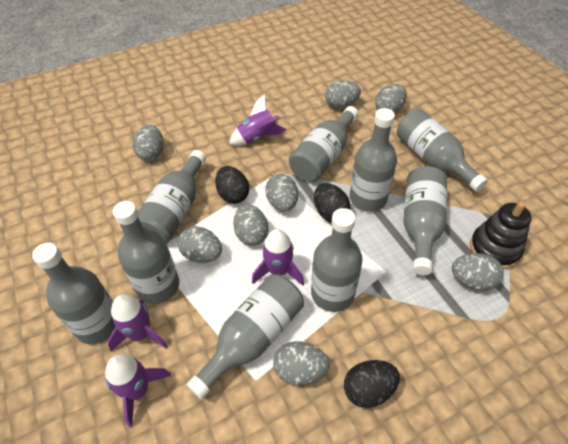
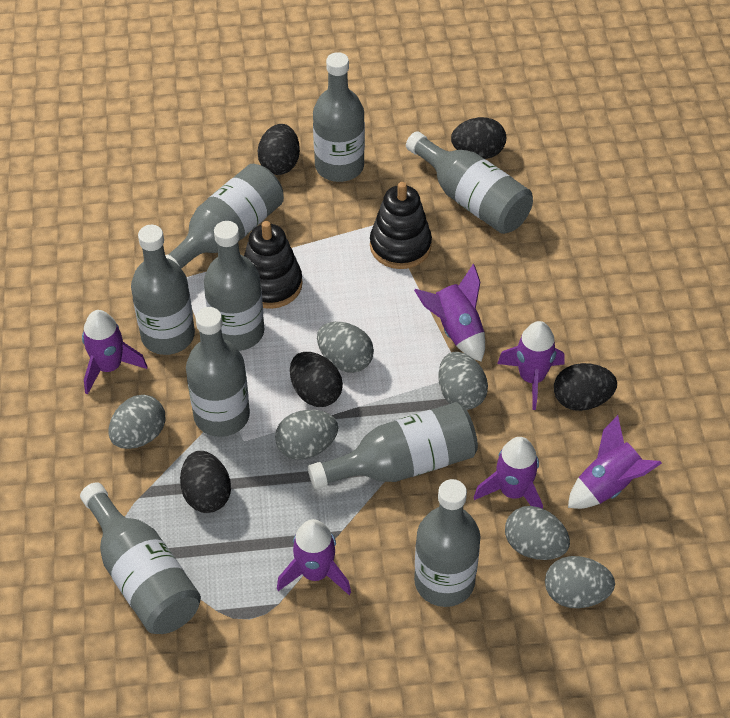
black egg: 3 -> 5
black stacking toy: 1 -> 2
grey egg: 8 -> 6
purple rocket: 4 -> 6

